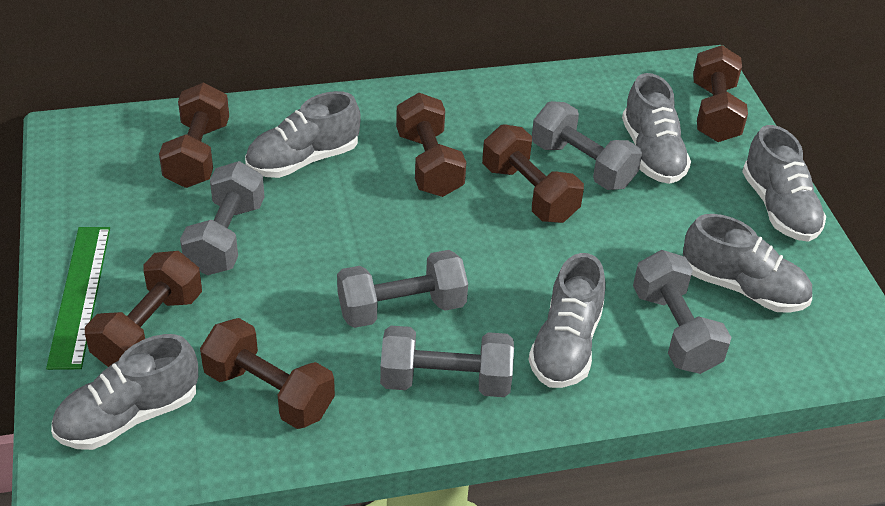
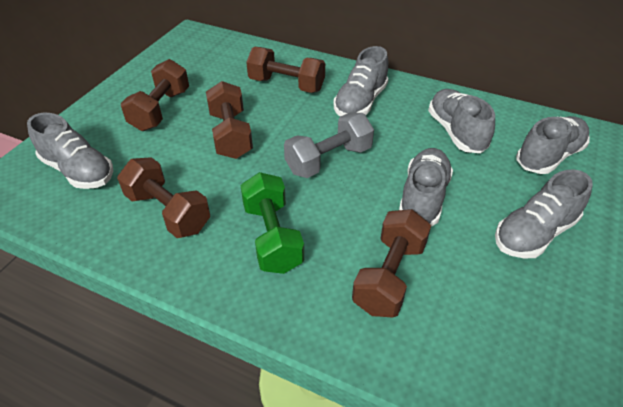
brown dumbbell: 6 -> 5
green dumbbell: 0 -> 1
green ruler: 1 -> 0
grey dumbbell: 5 -> 1

